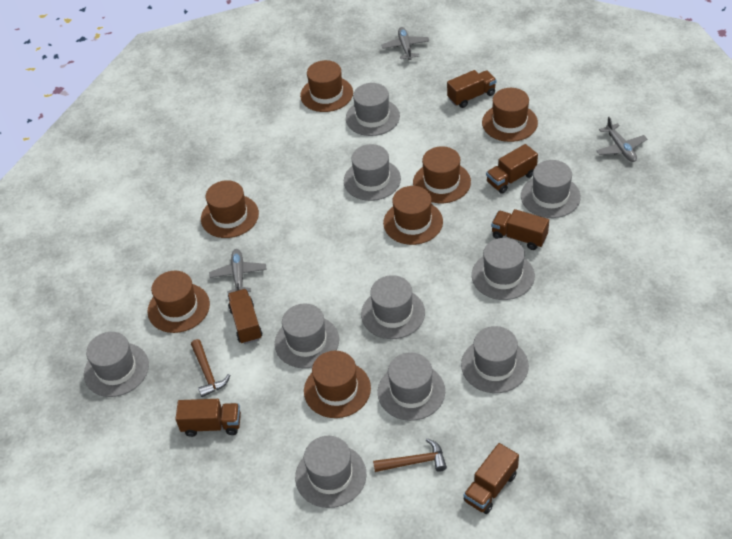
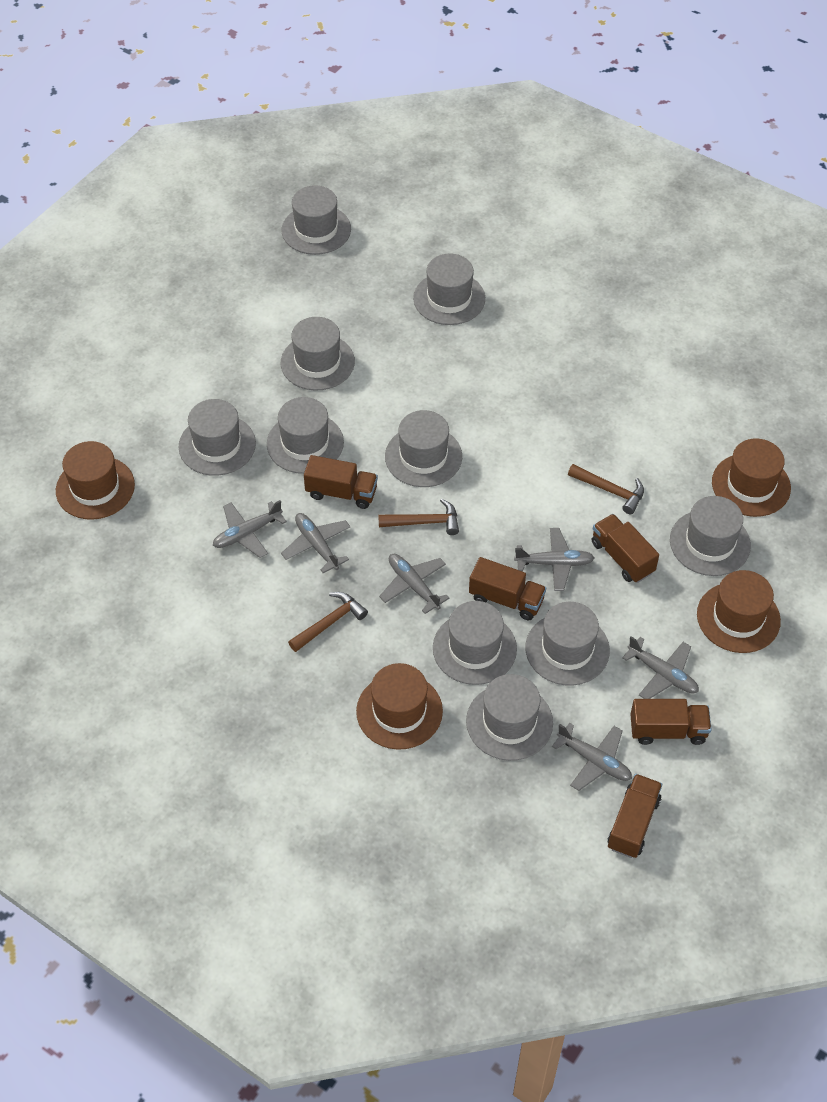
brown hammer: 2 -> 3
brown hat: 7 -> 4
brown truck: 6 -> 5
grey plane: 3 -> 6

